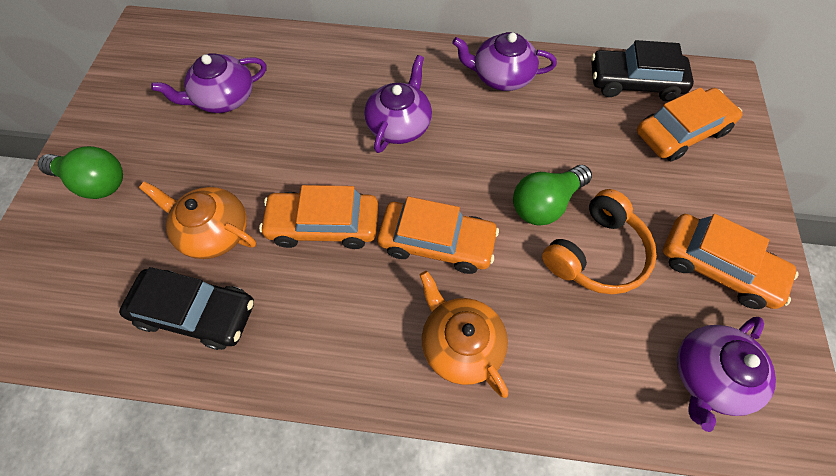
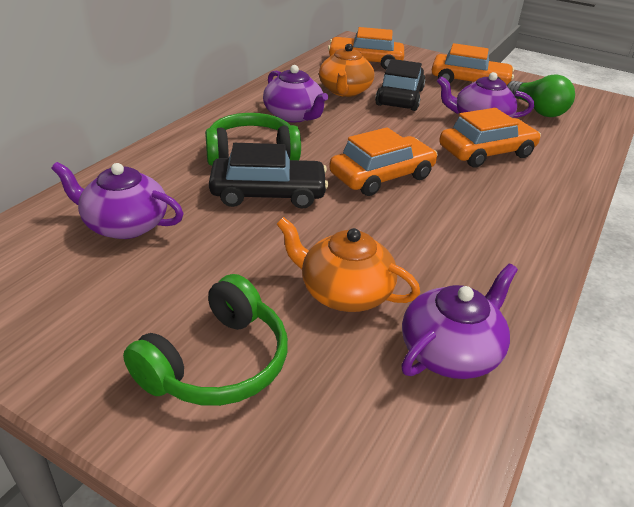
green headphones: 0 -> 2
green light bulb: 2 -> 1
orange headphones: 1 -> 0

